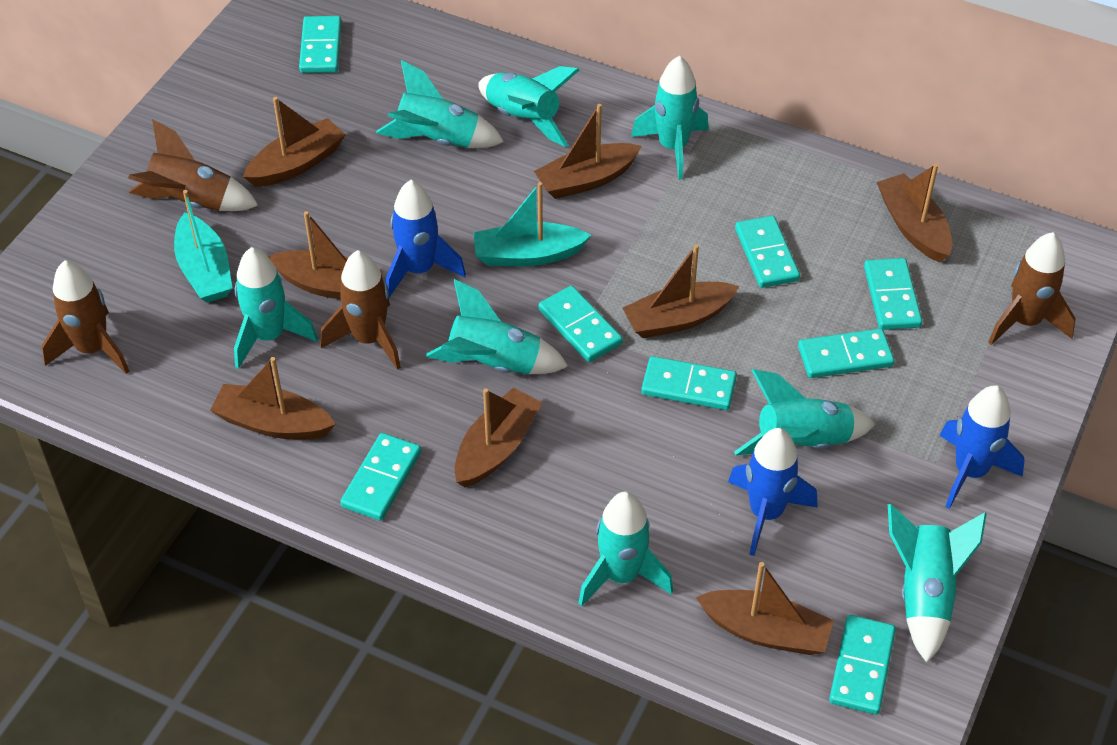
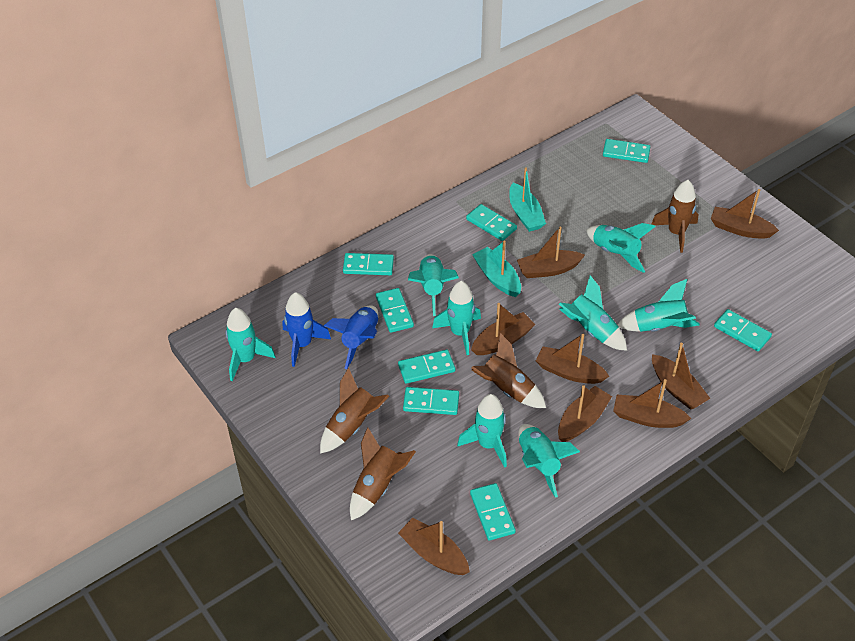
blue rocket: 3 -> 2

